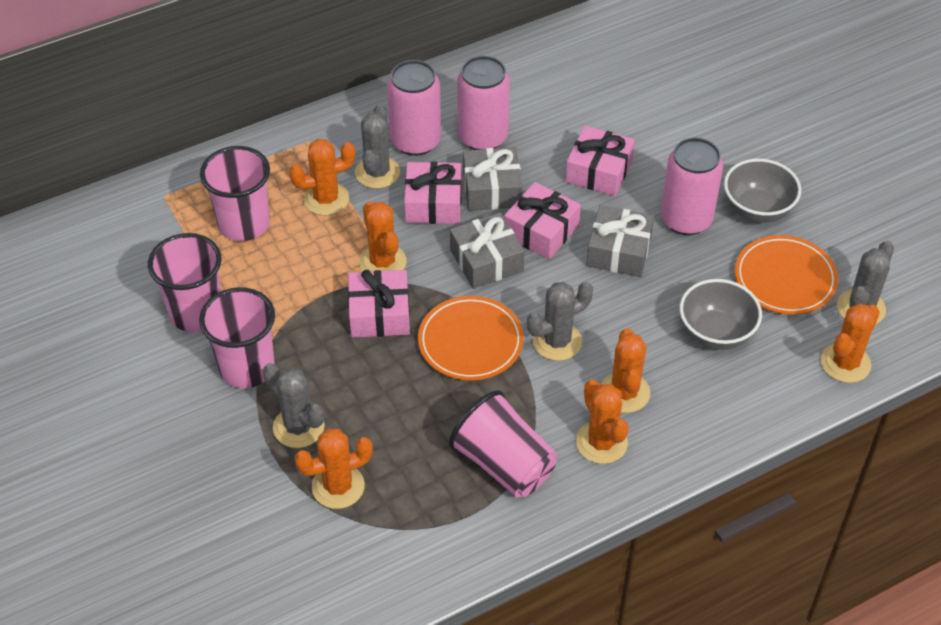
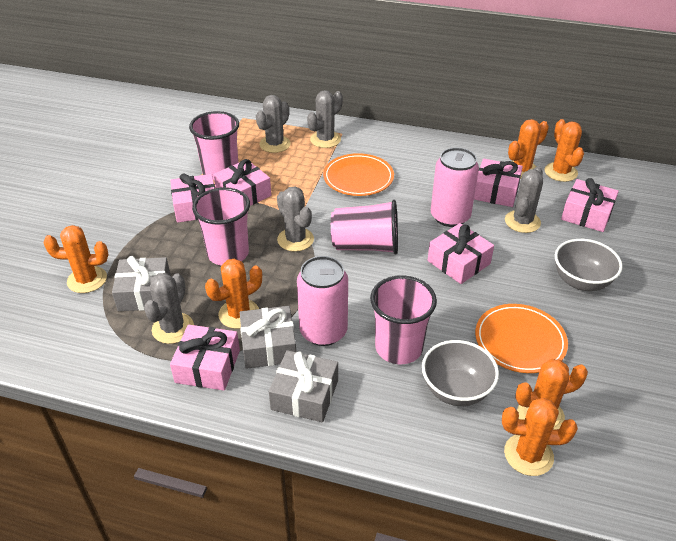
grey cactus: 4 -> 5
pink can: 3 -> 2
pink gift: 4 -> 6

